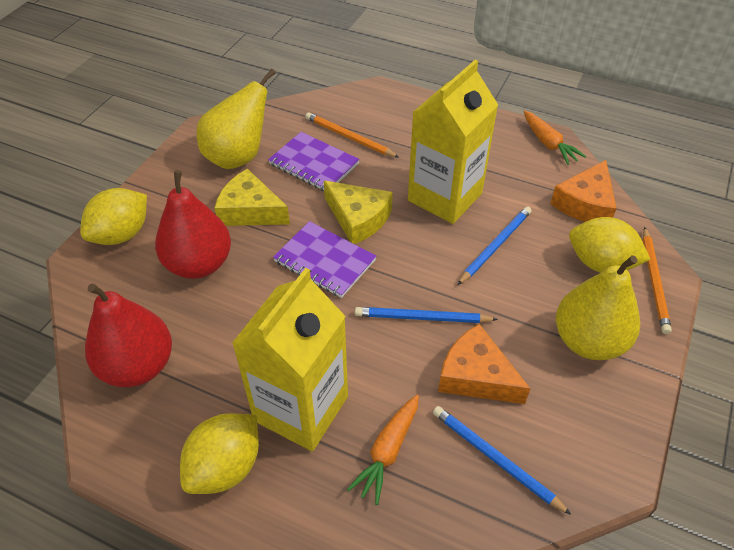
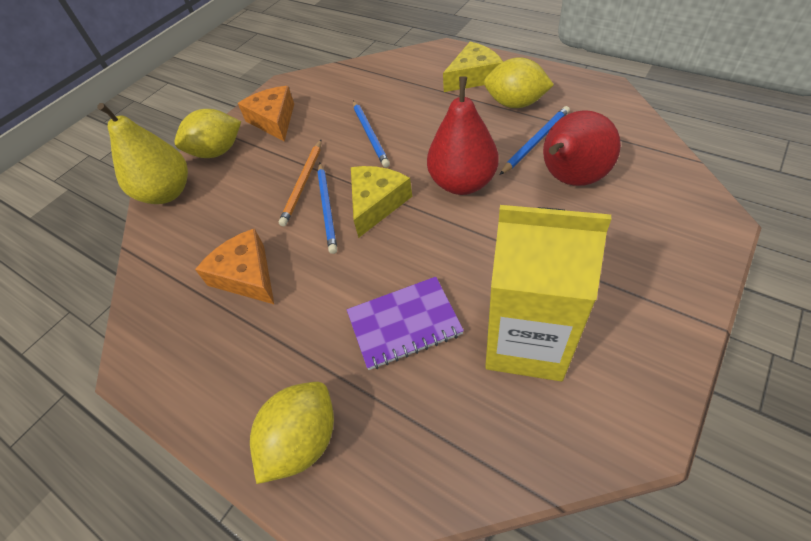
orange carrot: 2 -> 0
orange pencil: 2 -> 1
purple notebook: 2 -> 1
yellow carton: 2 -> 1
yellow pear: 2 -> 1

